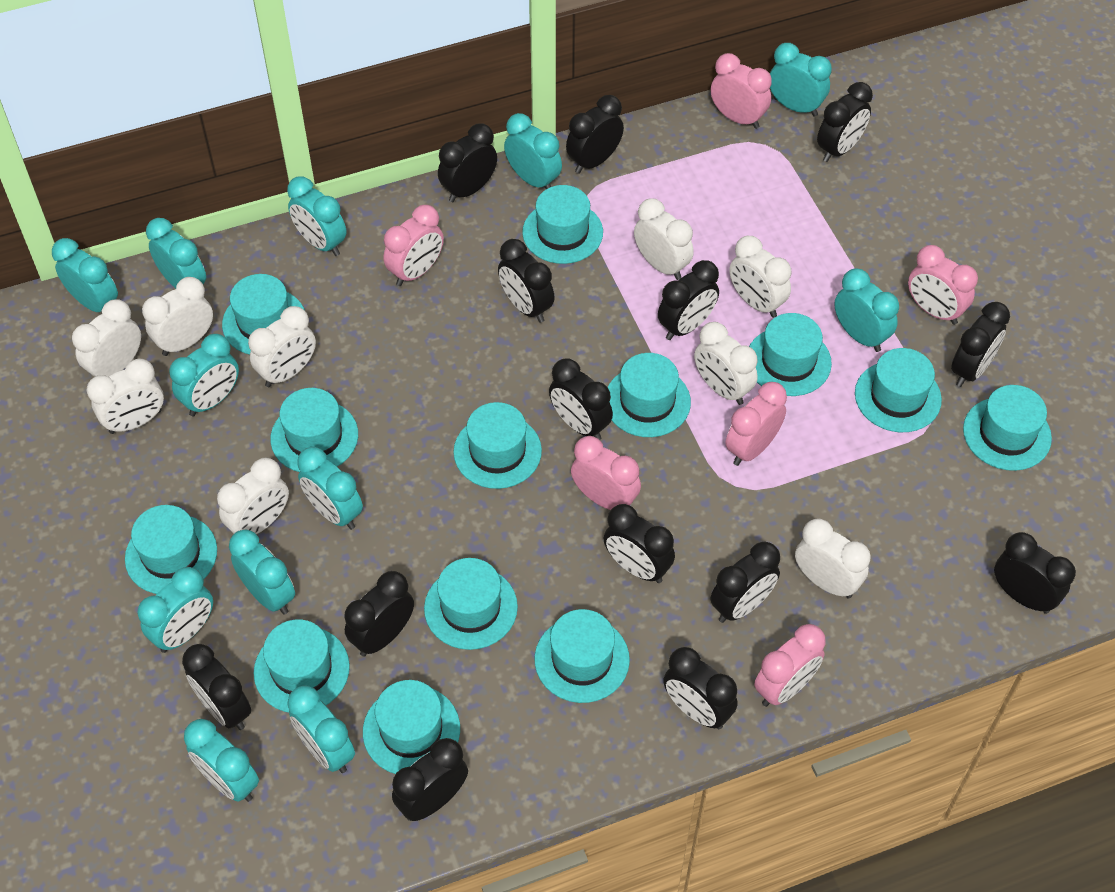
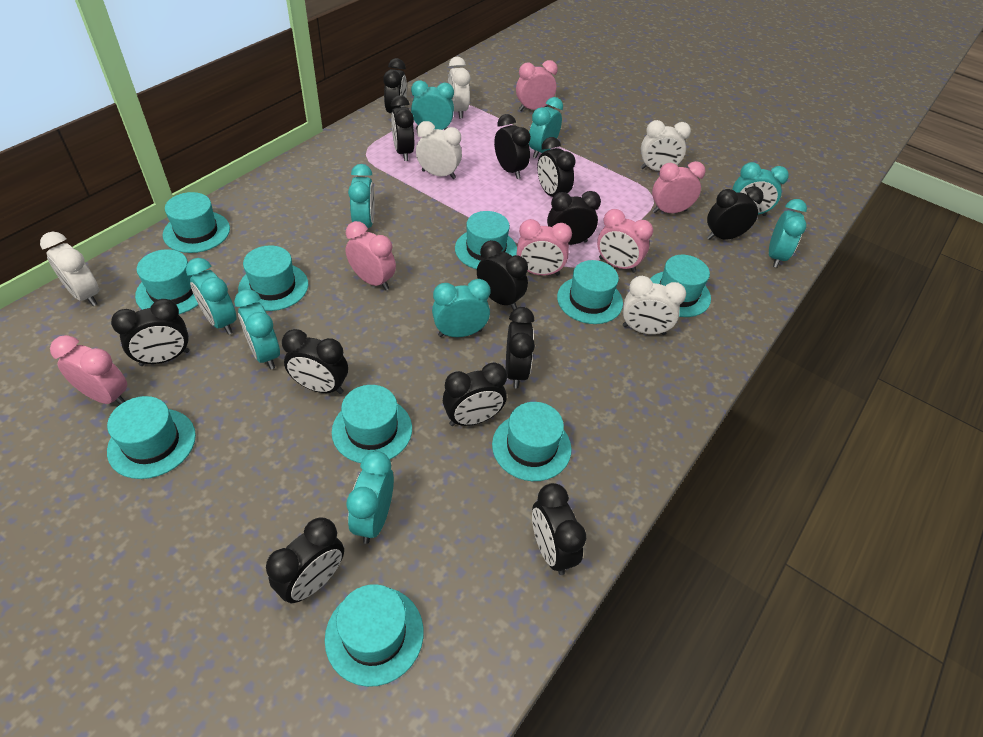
black clock: 14 -> 13
turquoise clock: 12 -> 9
turquoise hat: 13 -> 10
white clock: 9 -> 5

